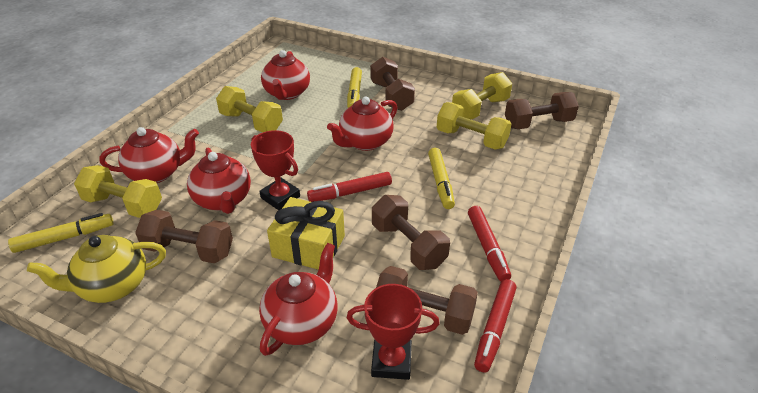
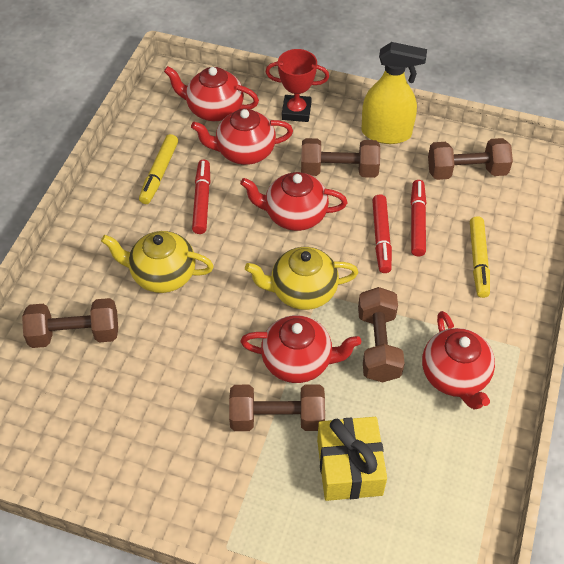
red trophy: 2 -> 1
yellow dumbbell: 4 -> 0
yellow marker: 3 -> 2
yellow spray bottle: 0 -> 1
yellow teapot: 1 -> 2

